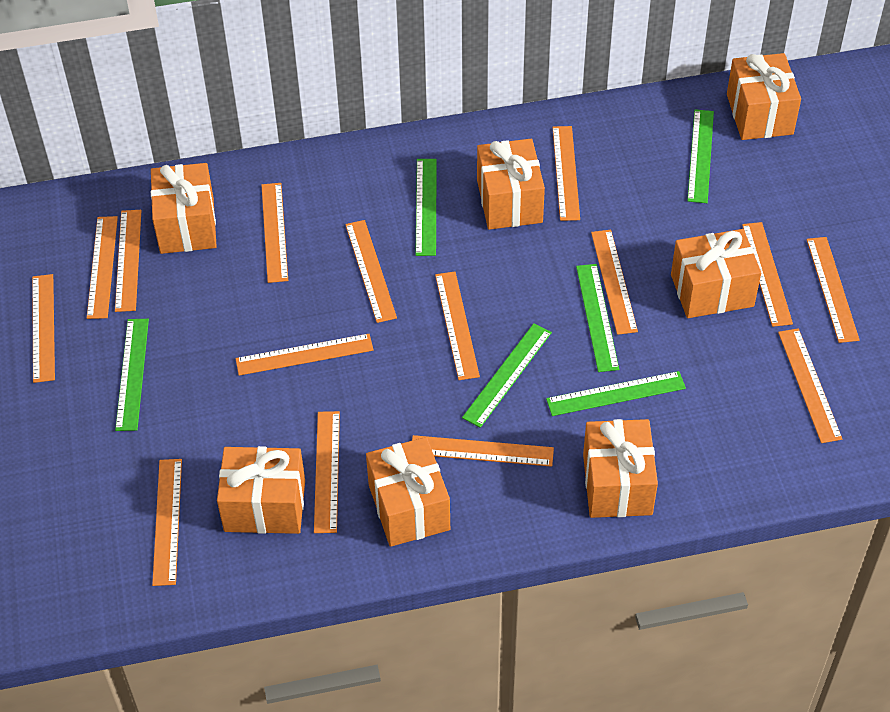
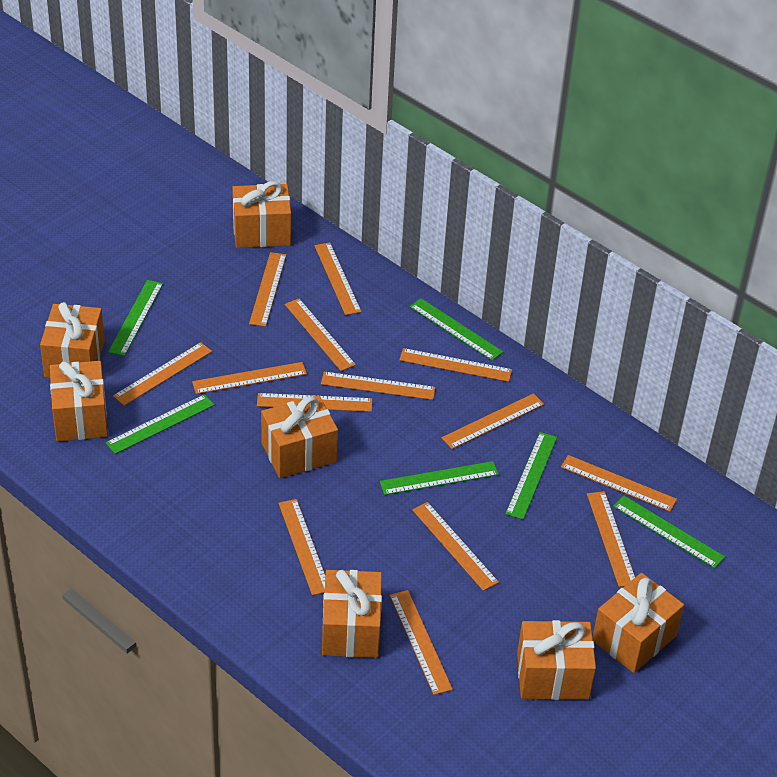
orange ruler: 15 -> 14

